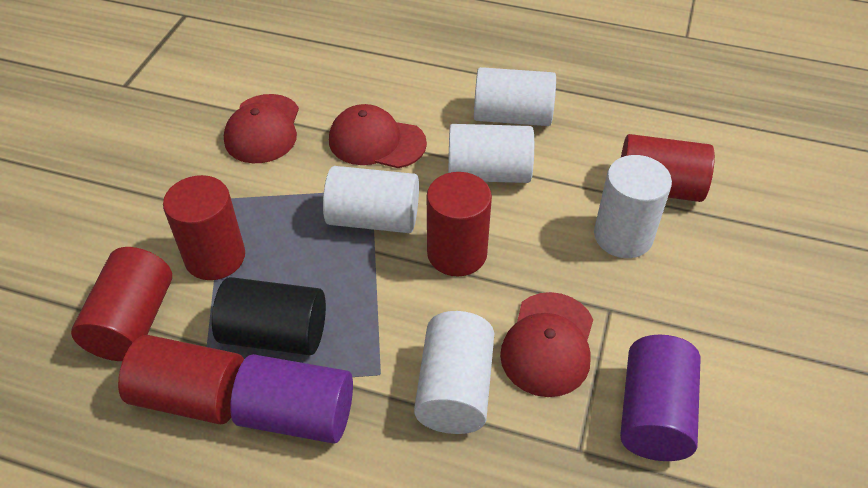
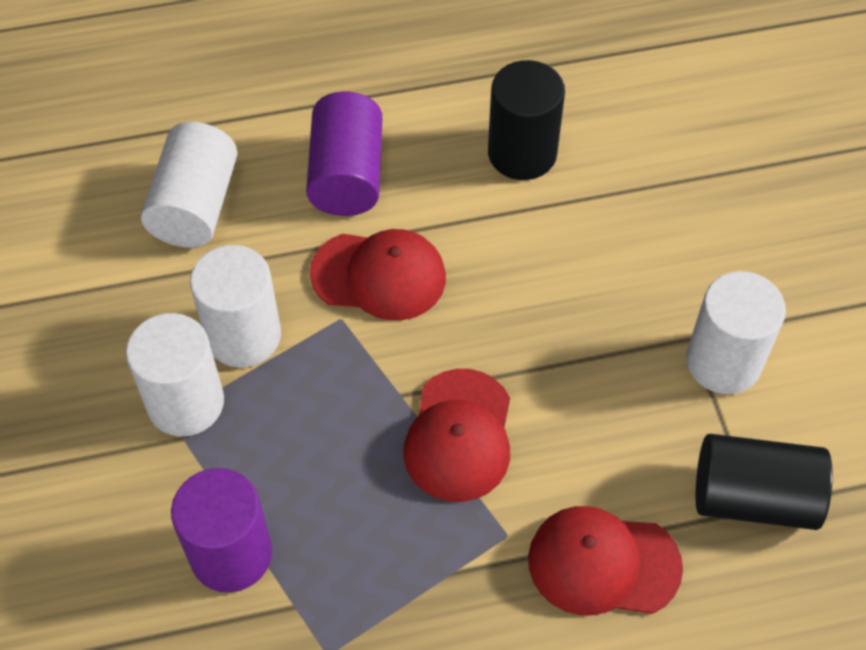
black cylinder: 1 -> 2
red cylinder: 5 -> 0
white cylinder: 5 -> 4

